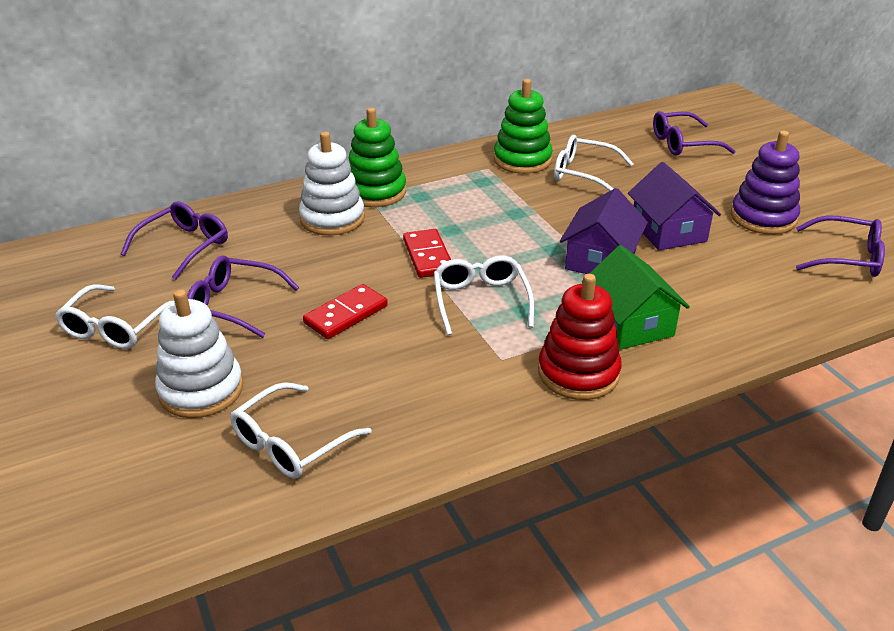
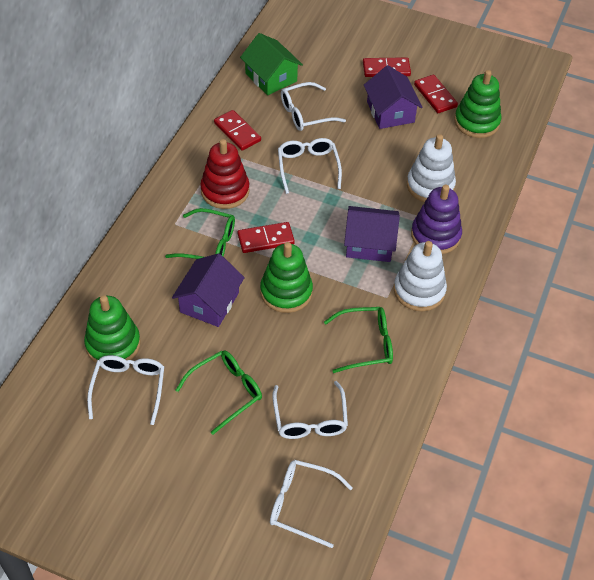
green glasses: 0 -> 3
green stacking toy: 2 -> 3
purple glasses: 4 -> 0
purple house: 2 -> 3
red domino: 2 -> 4
white glasses: 4 -> 5

